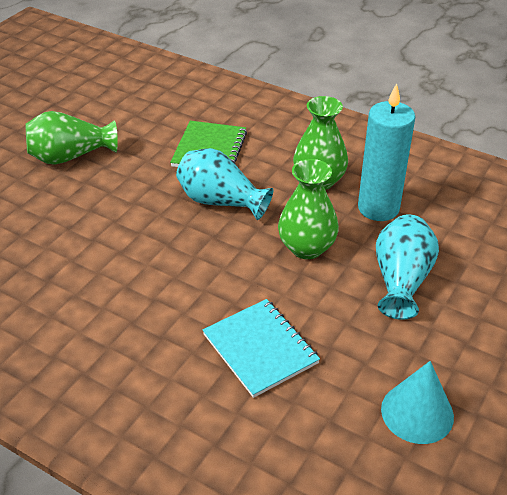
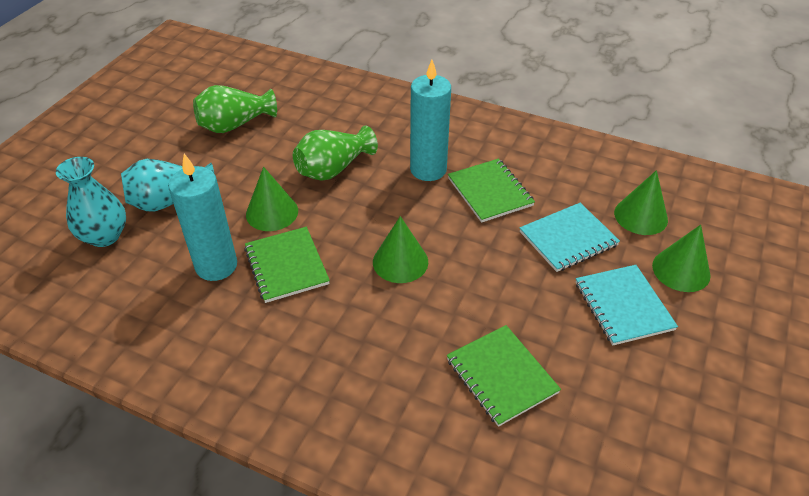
green cone: 0 -> 4
green notebook: 1 -> 3
green vase: 3 -> 2
turquoise candle: 1 -> 2
turquoise cone: 1 -> 0
turquoise notebook: 1 -> 2

